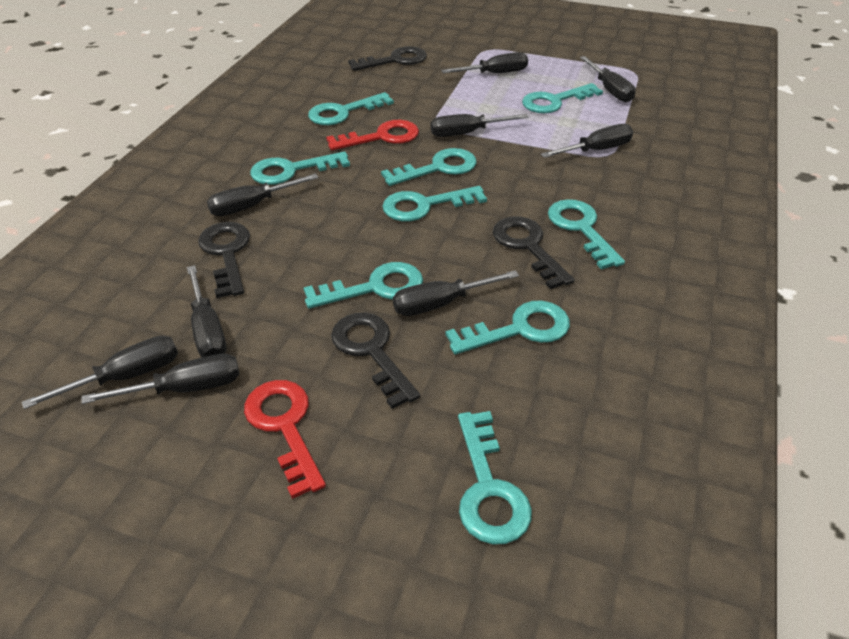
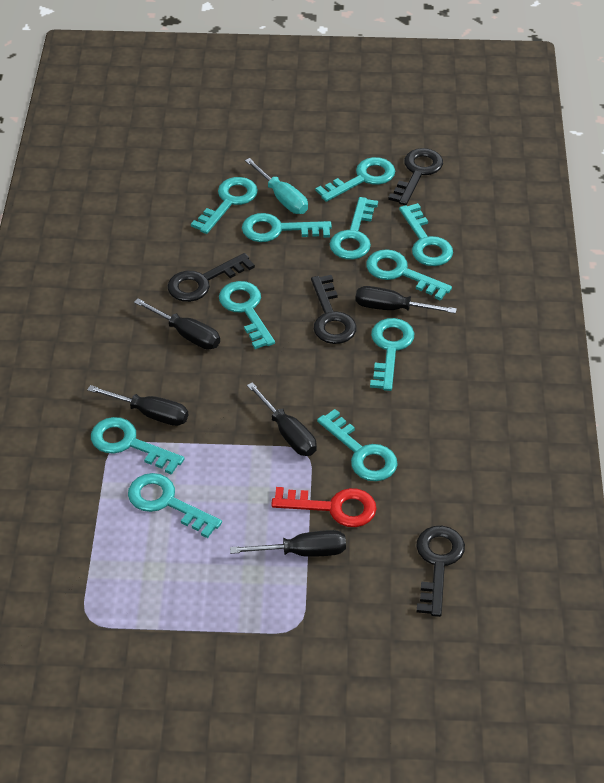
black screwdriver: 9 -> 5
red key: 2 -> 1
turquoise key: 9 -> 11
turquoise screwdriver: 0 -> 1

